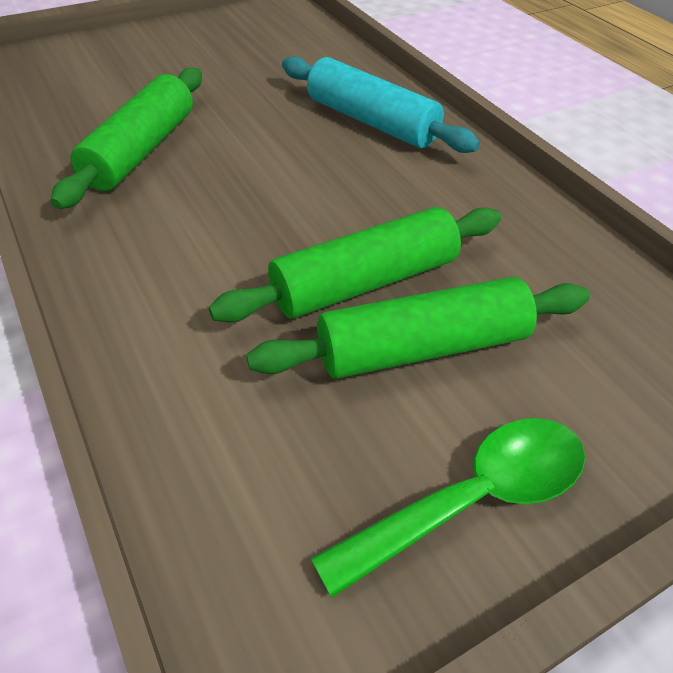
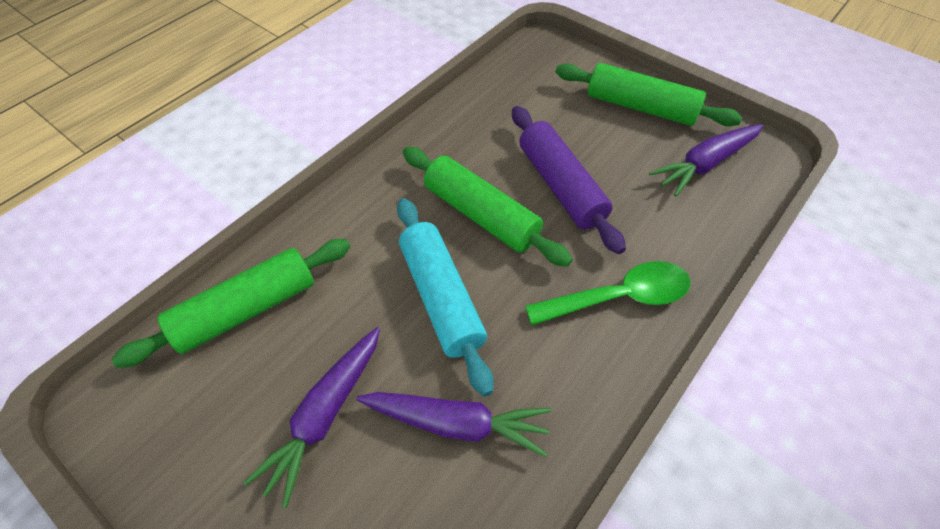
purple carrot: 0 -> 3
purple rolling pin: 0 -> 1

